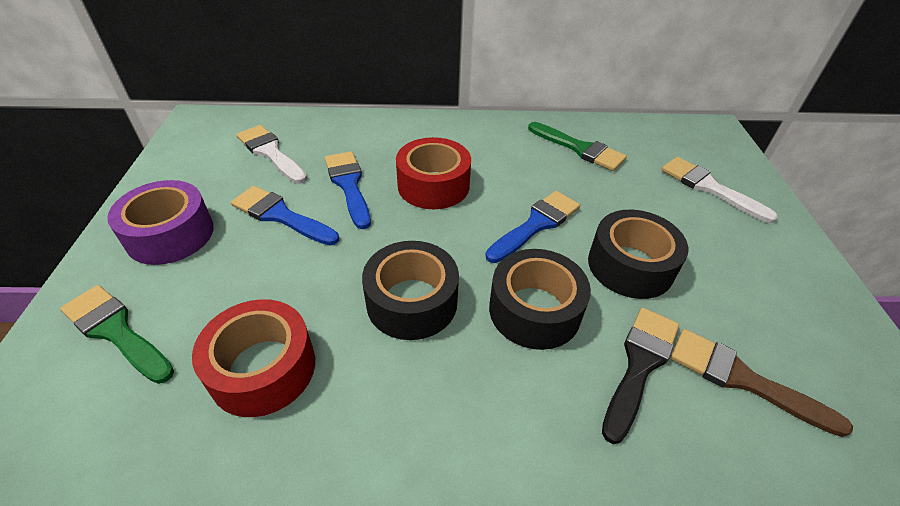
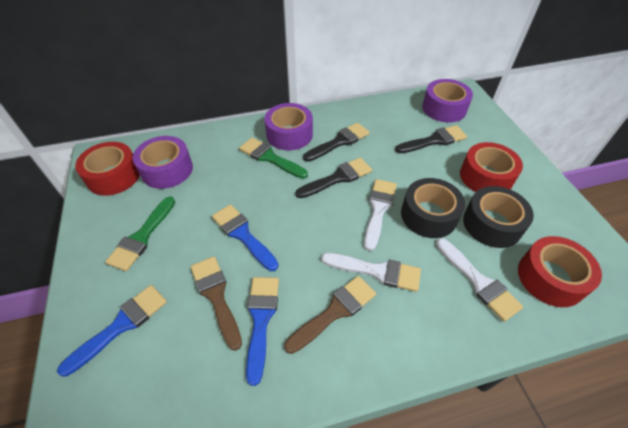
black brush: 1 -> 3
black tape: 3 -> 2
brown brush: 1 -> 2
purple tape: 1 -> 3
red tape: 2 -> 3
white brush: 2 -> 3

